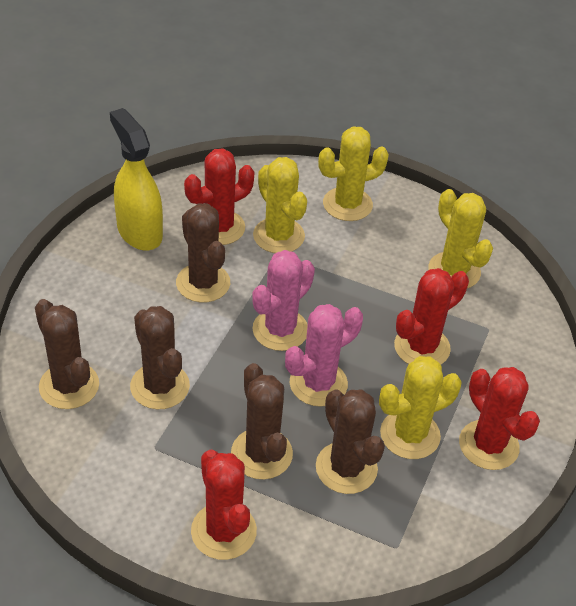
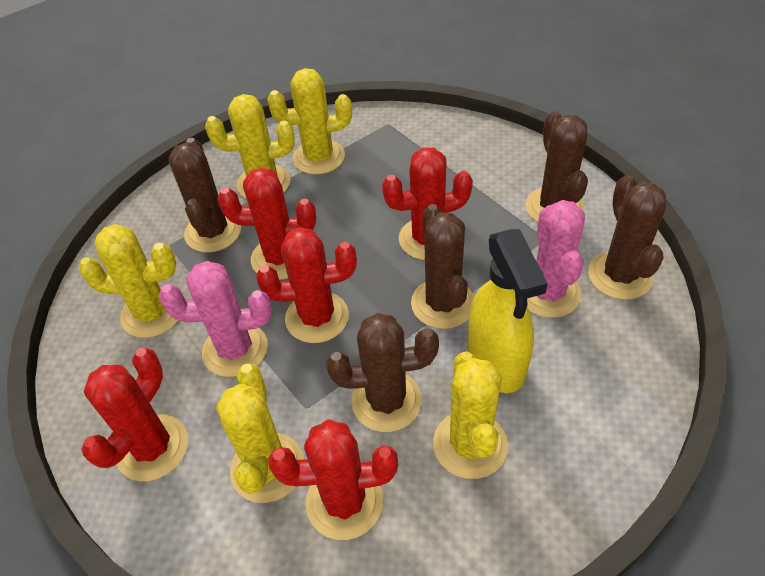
red cactus: 4 -> 5
yellow cactus: 4 -> 5

